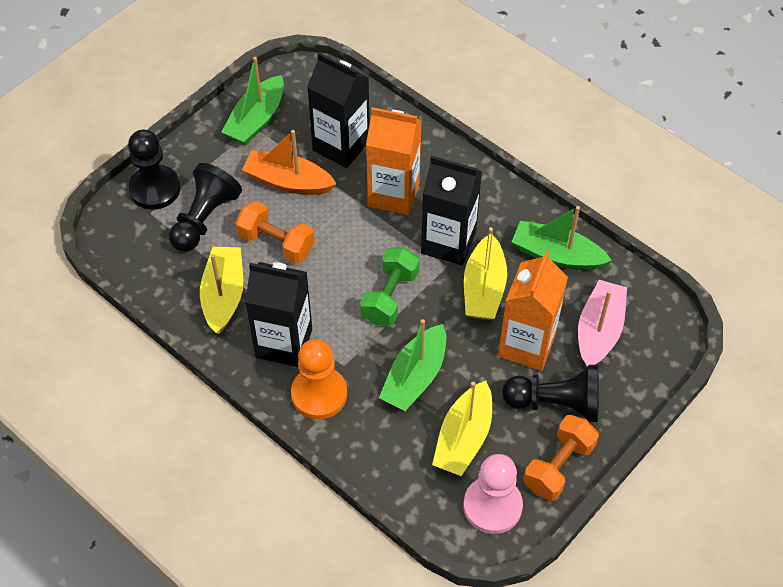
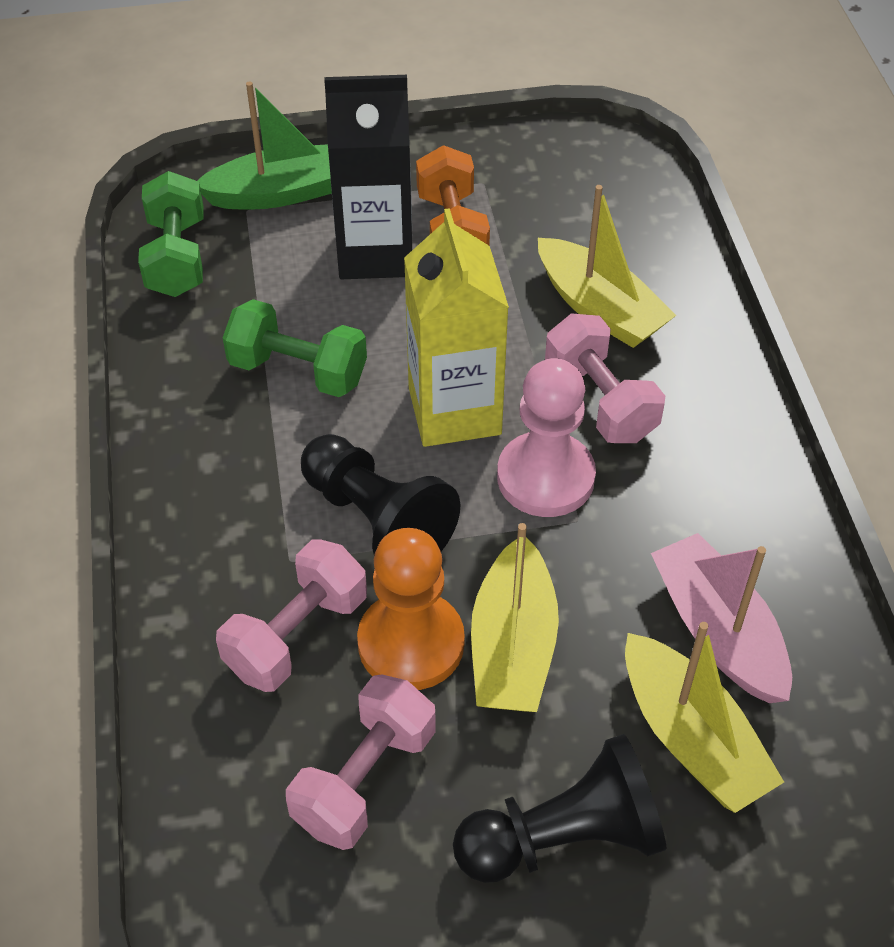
black carton: 3 -> 1
black pawn: 3 -> 2
green boat: 3 -> 1
green dumbbell: 1 -> 2
orange boat: 1 -> 0
orange carton: 2 -> 0
orange dumbbell: 2 -> 1
pink dumbbell: 0 -> 3
yellow carton: 0 -> 1

